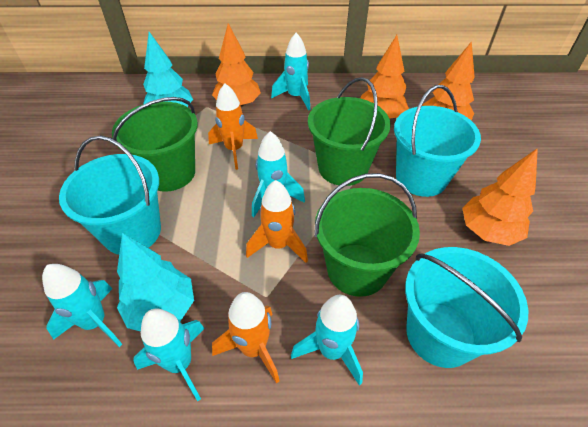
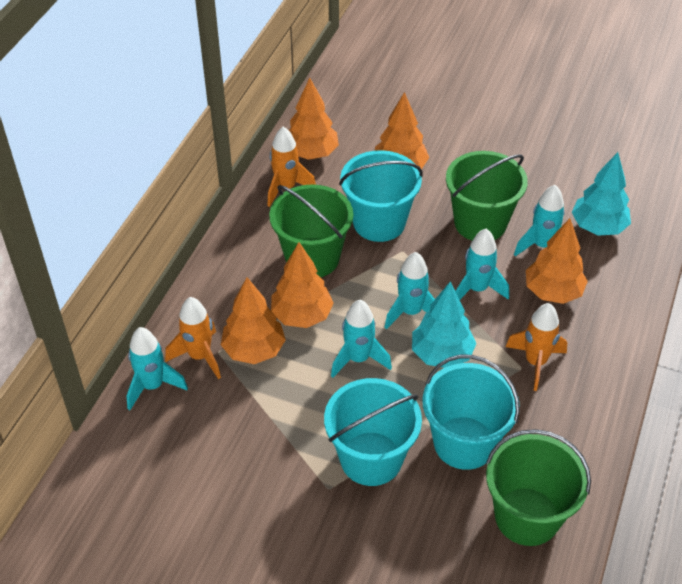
orange tree: 4 -> 5

